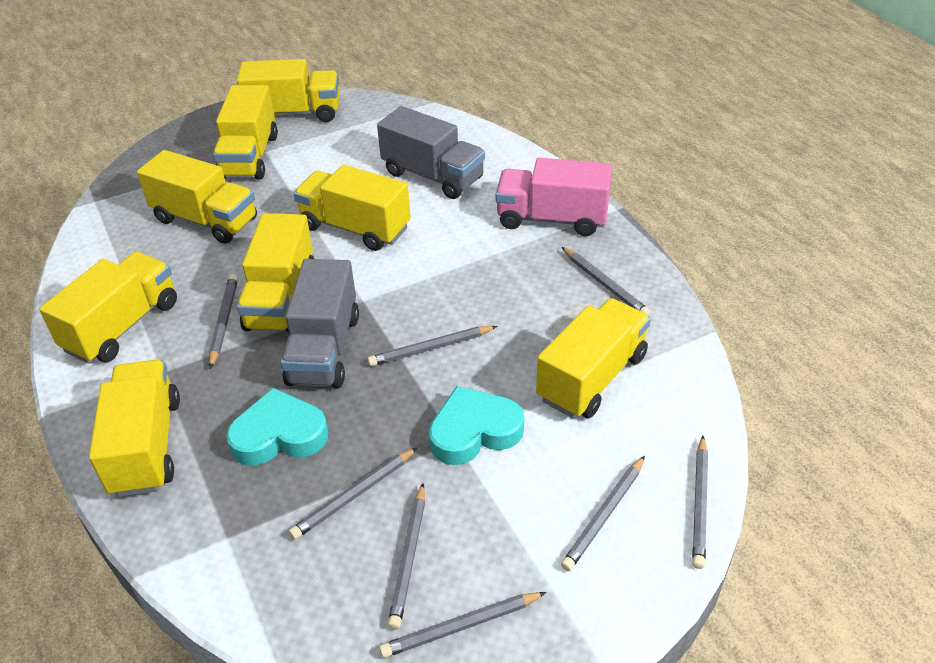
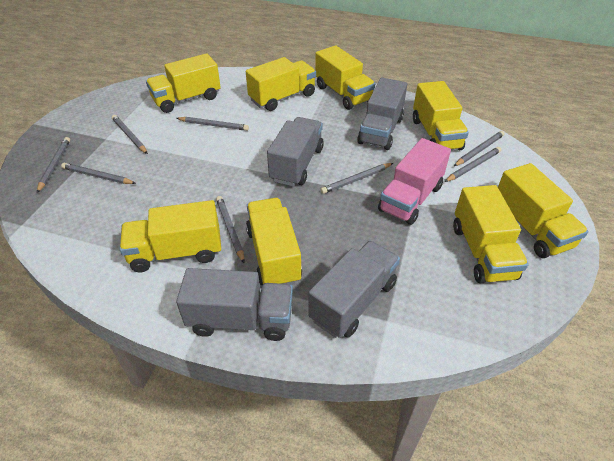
grey truck: 2 -> 4
turquoise heart: 2 -> 0

